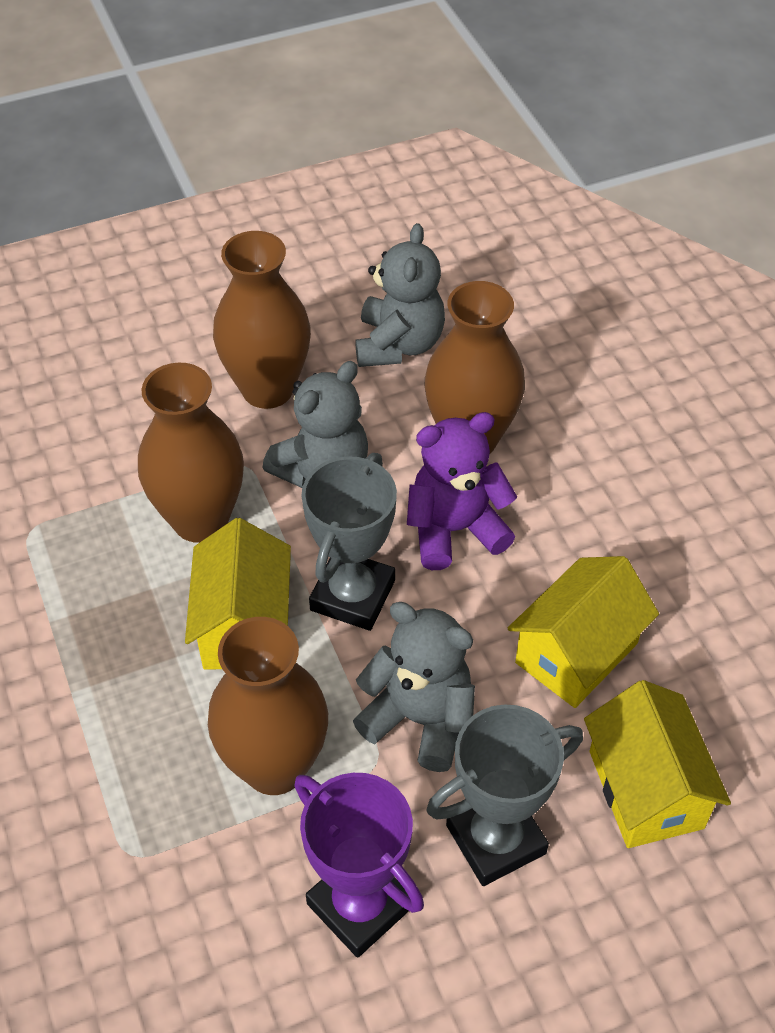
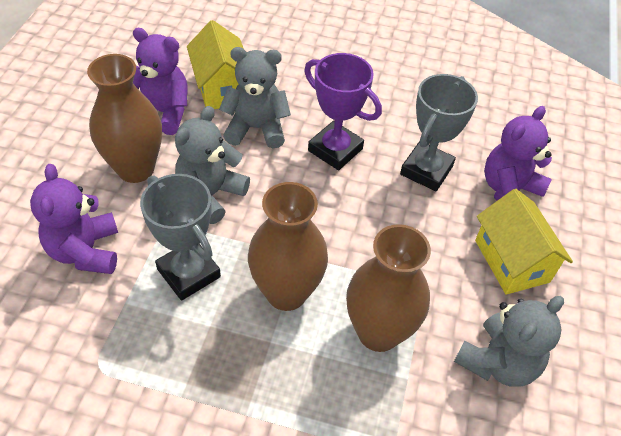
brown vase: 4 -> 3
purple teddy bear: 1 -> 3
yellow house: 3 -> 2

